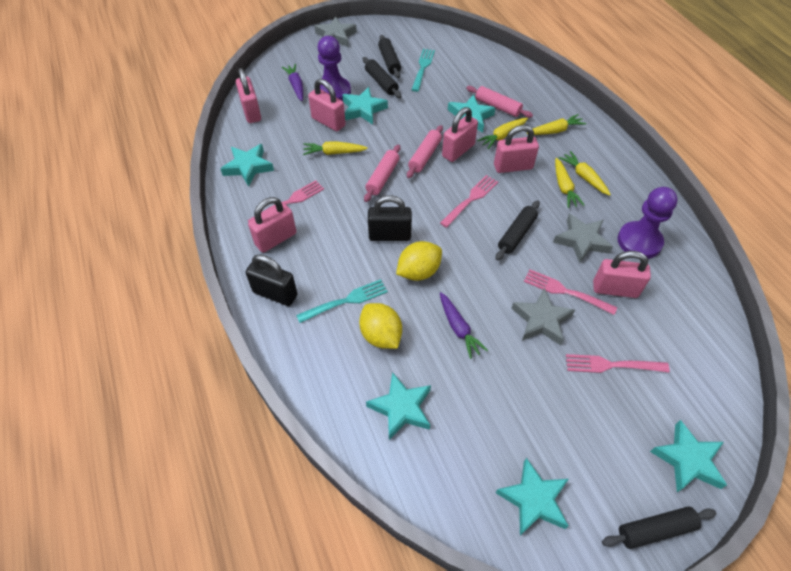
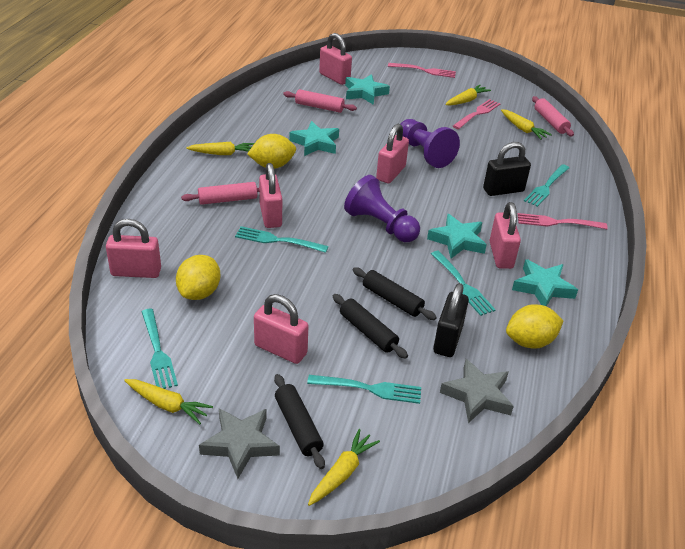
black rolling pin: 4 -> 3
grey star: 3 -> 2
pink fork: 4 -> 3
purple carrot: 2 -> 0
turquoise fork: 2 -> 5
turquoise star: 6 -> 4
yellow lemon: 2 -> 3

